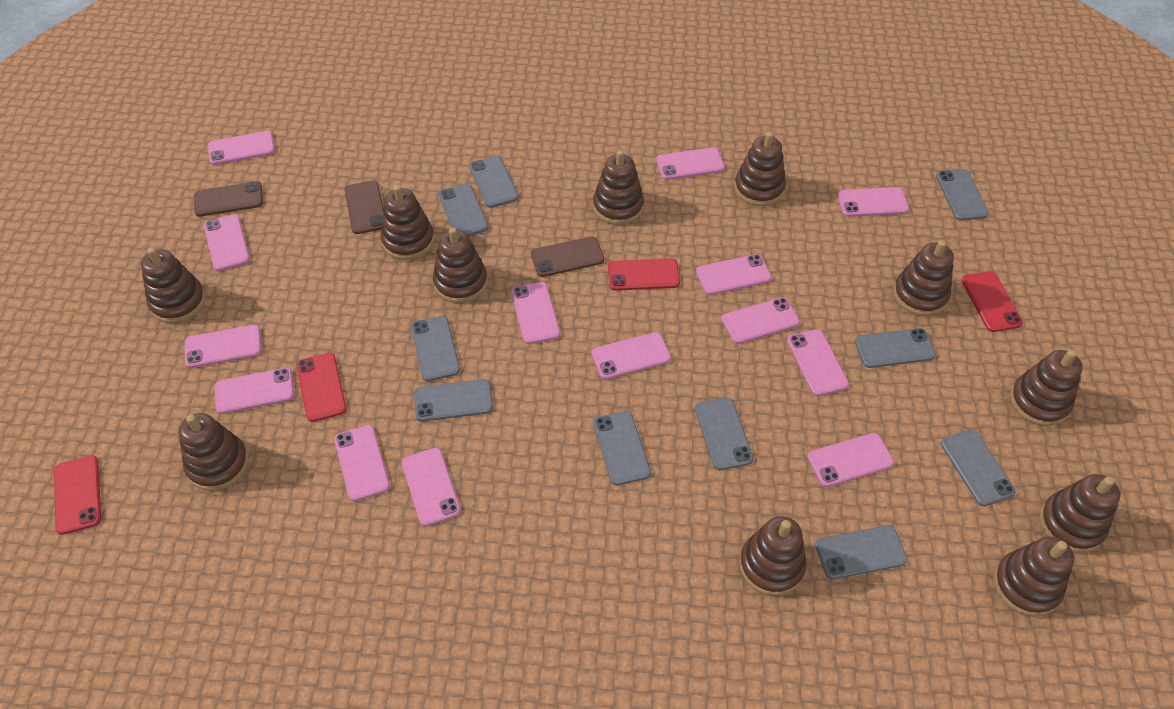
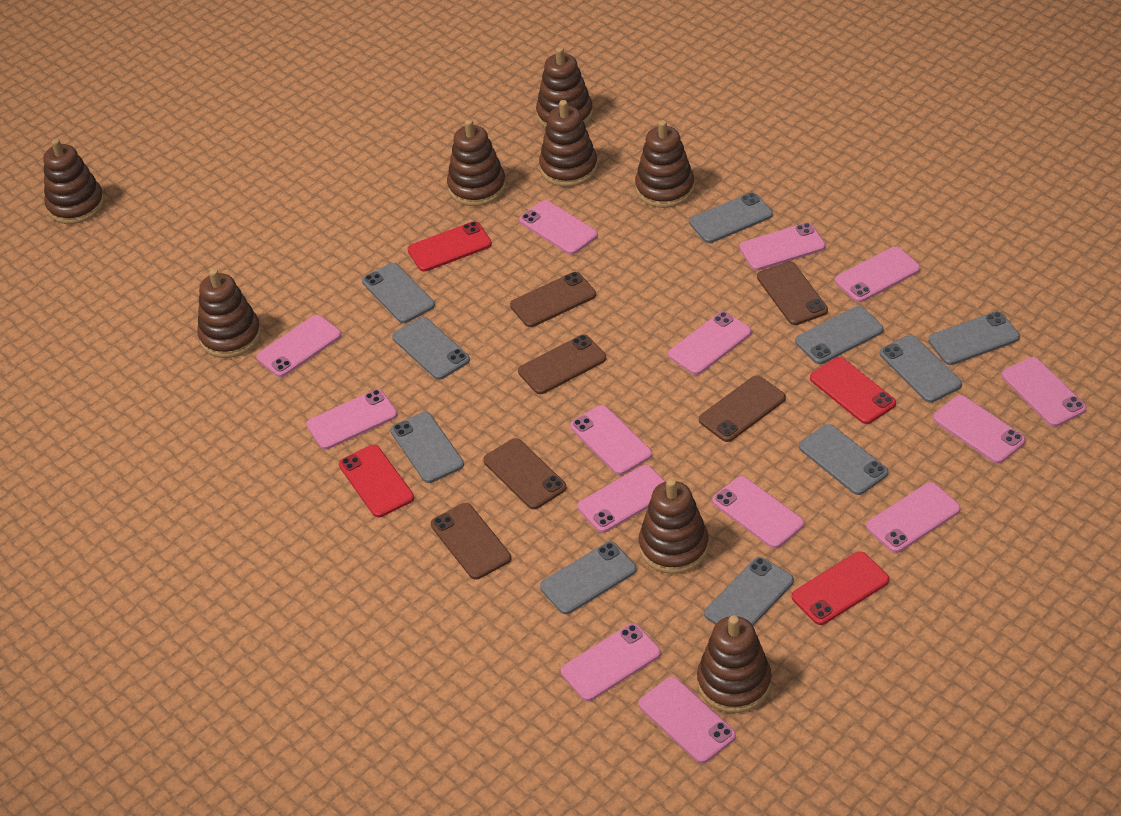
brown phone: 3 -> 6
brown stacking toy: 11 -> 8

